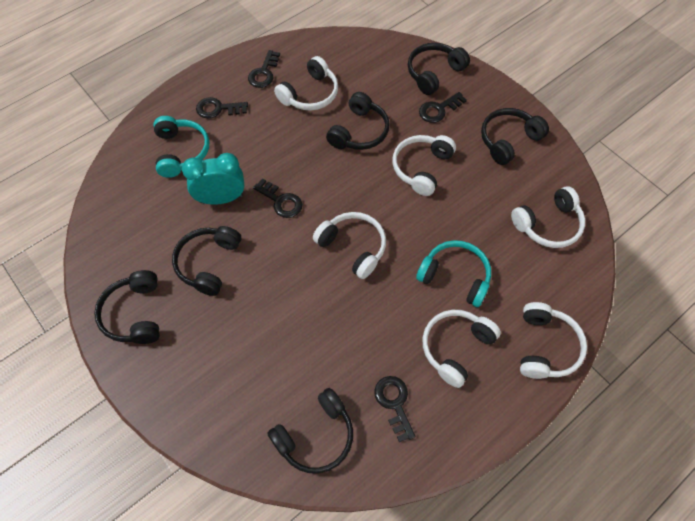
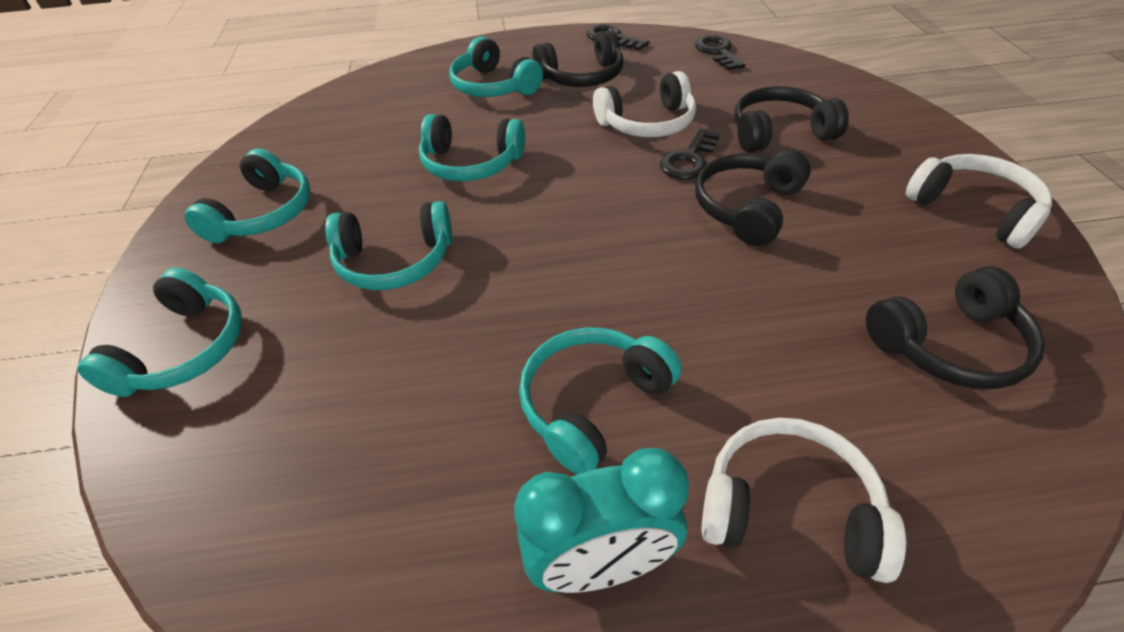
black headphones: 6 -> 4
black key: 5 -> 3
turquoise headphones: 2 -> 6
white headphones: 6 -> 3

